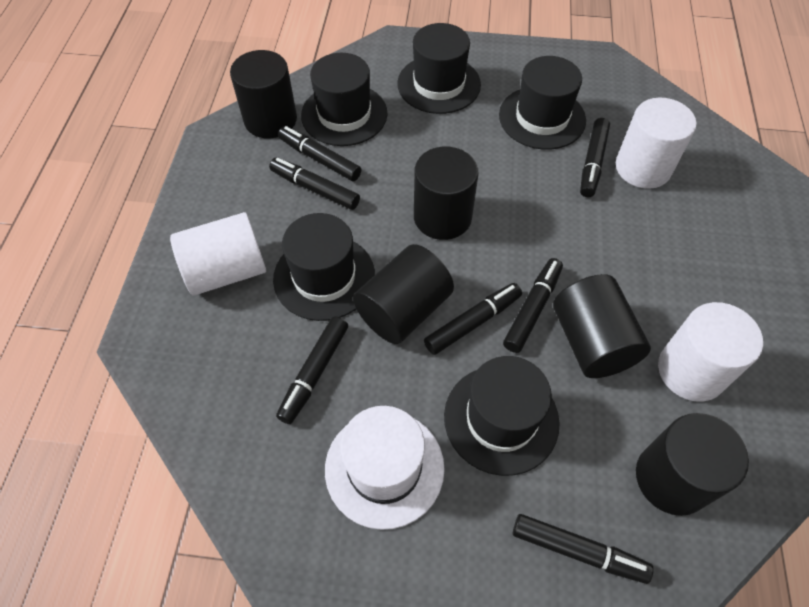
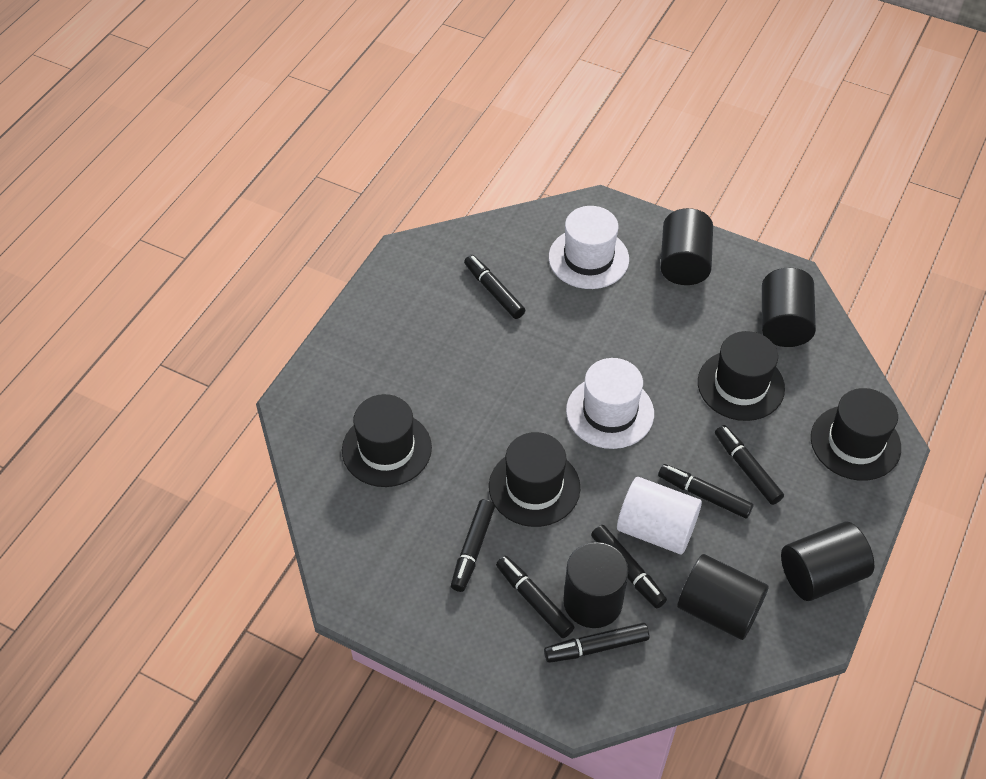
black hat: 5 -> 4
white cylinder: 3 -> 1
white hat: 1 -> 2

